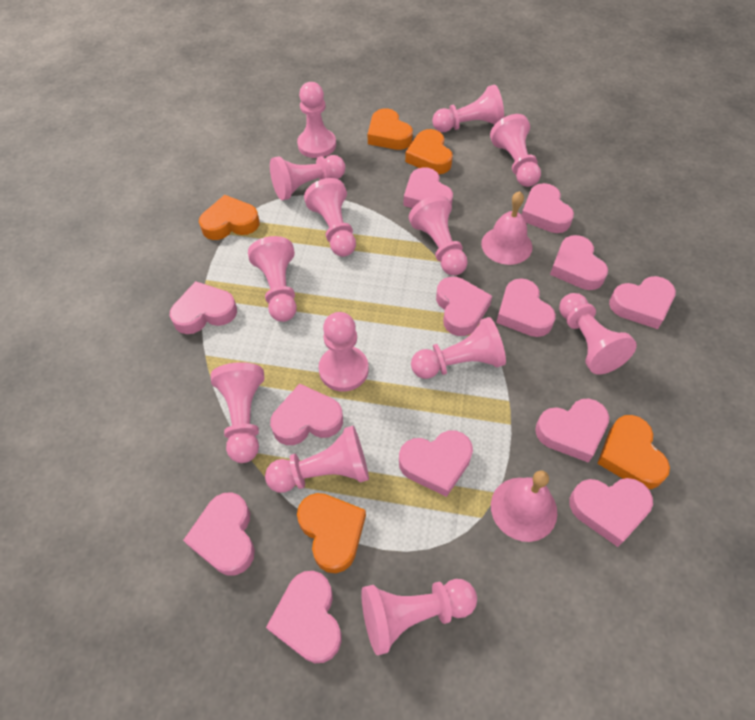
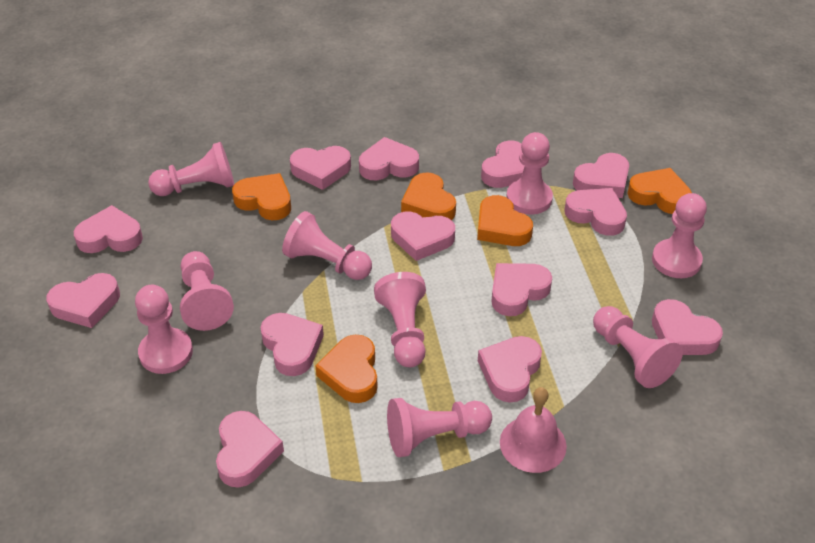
pink bell: 2 -> 1
pink pawn: 13 -> 9

